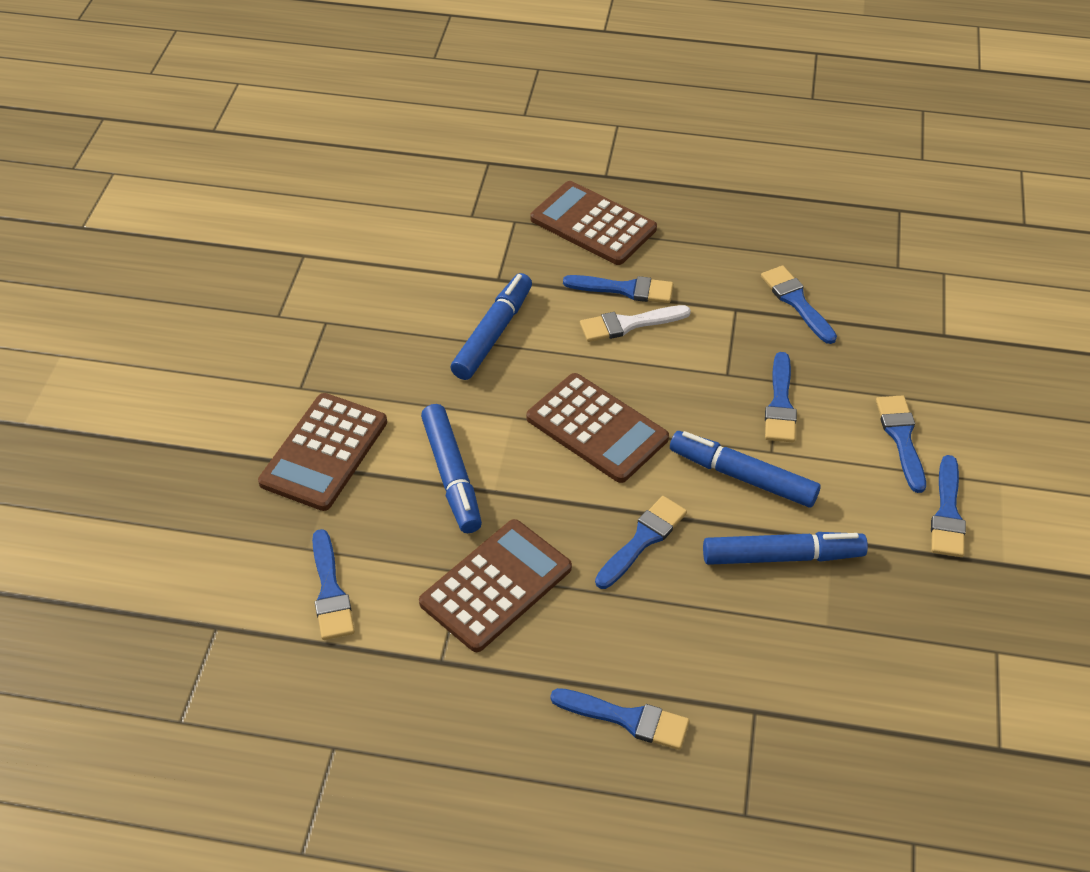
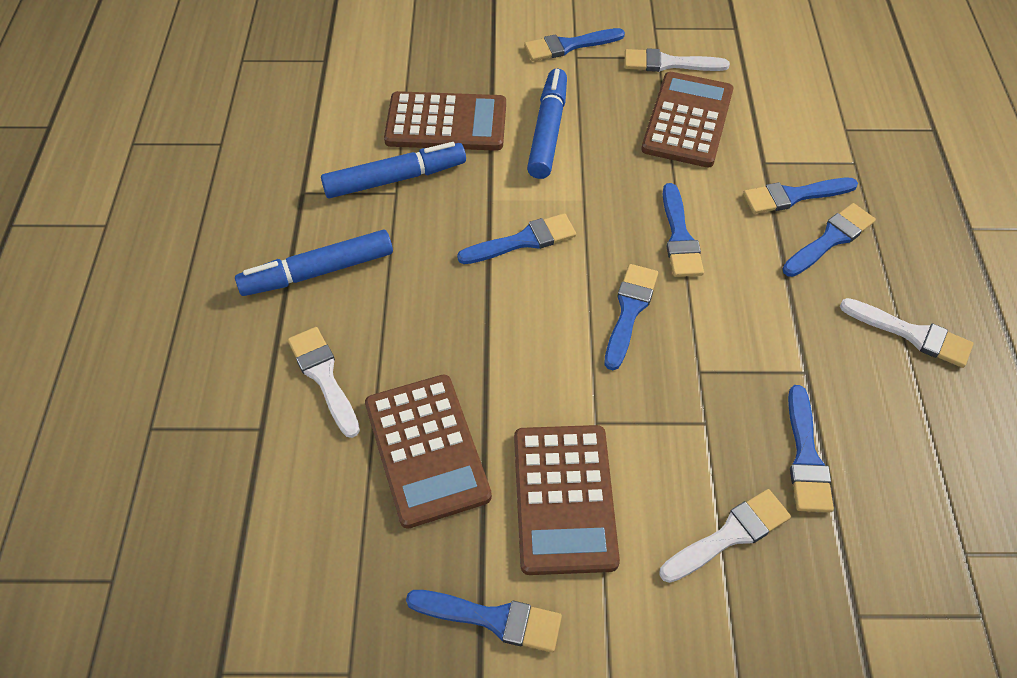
blue marker: 4 -> 3
white brush: 1 -> 4

